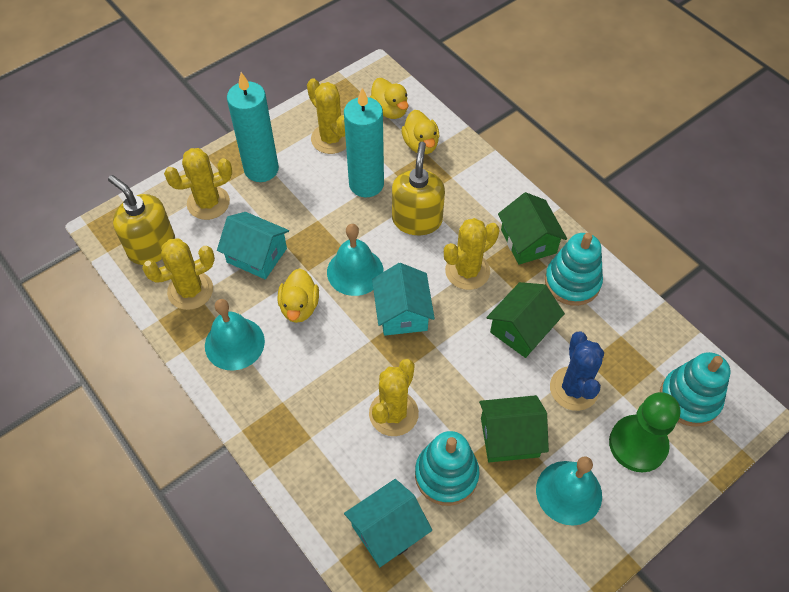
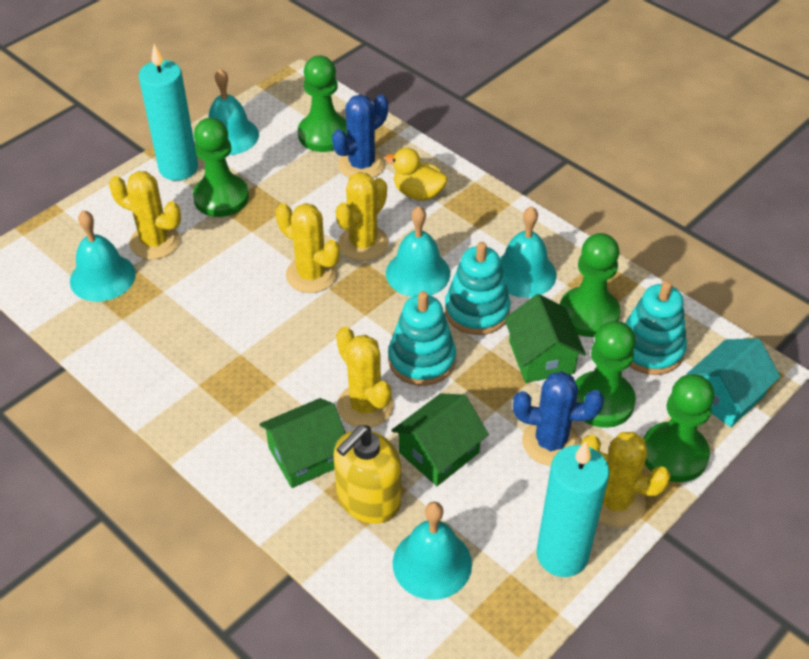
blue cactus: 1 -> 2
green pawn: 1 -> 5
turquoise bell: 3 -> 5
turquoise house: 3 -> 1
yellow duck: 3 -> 1
yellow soap dispenser: 2 -> 1

